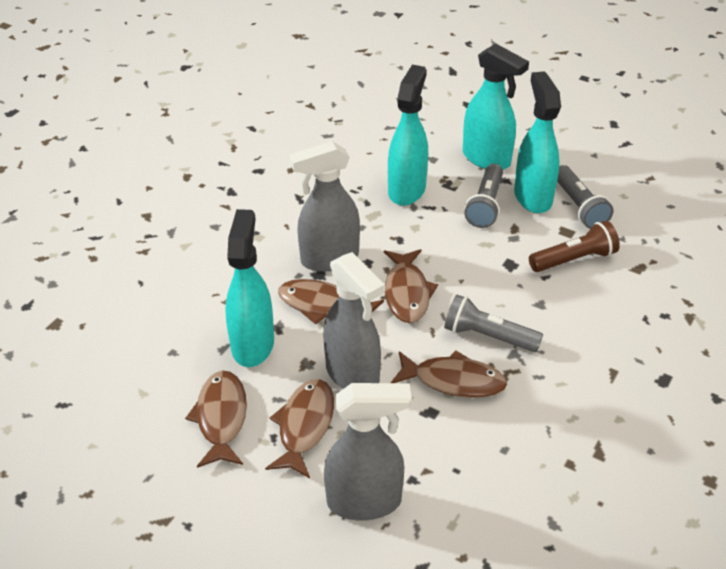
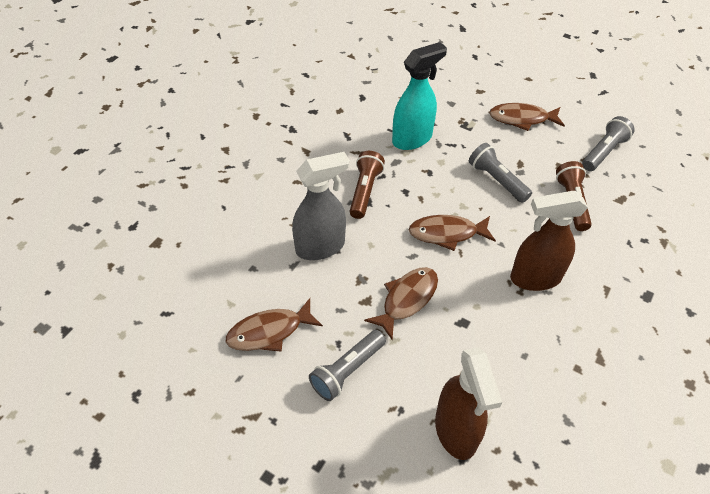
brown fish: 5 -> 4
brown flashlight: 1 -> 2
brown spray bottle: 0 -> 2
grey spray bottle: 3 -> 1
turquoise spray bottle: 4 -> 1

